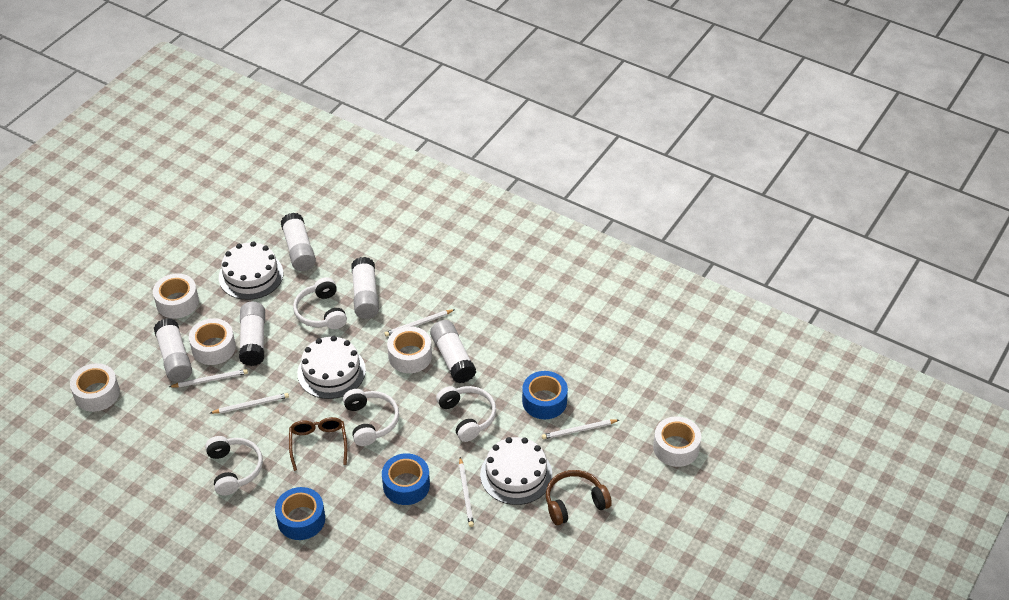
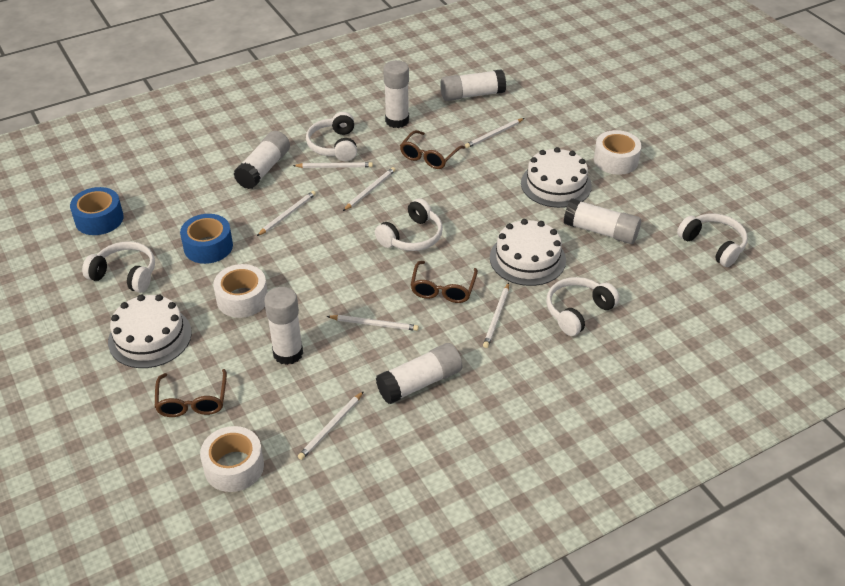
blue tape: 3 -> 2
brown glasses: 1 -> 3
brown headphones: 1 -> 0
white glue stick: 5 -> 6
white headphones: 4 -> 5
white pencil: 5 -> 7
white tape: 5 -> 3

